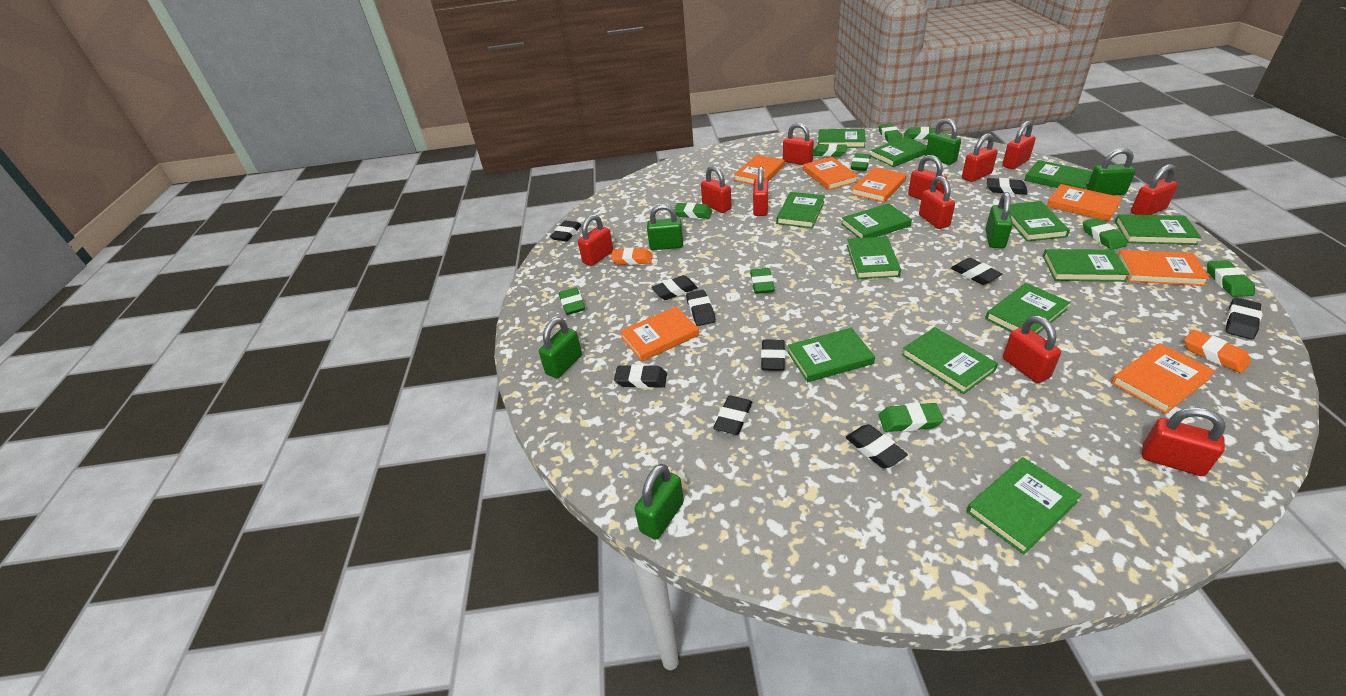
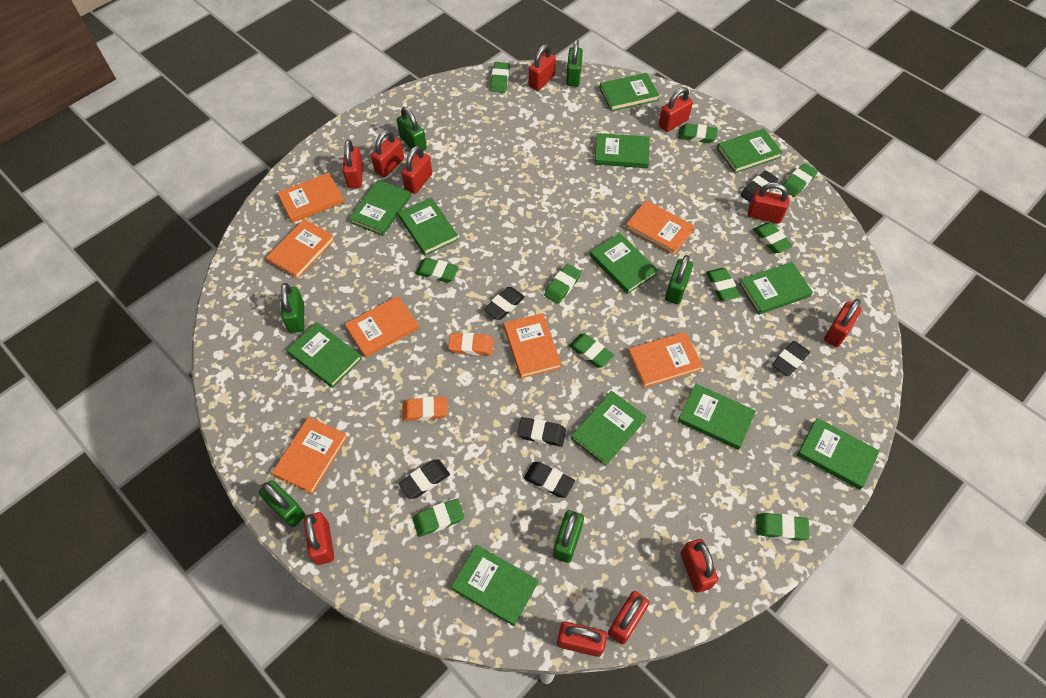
black eraser: 10 -> 6
green book: 13 -> 12

